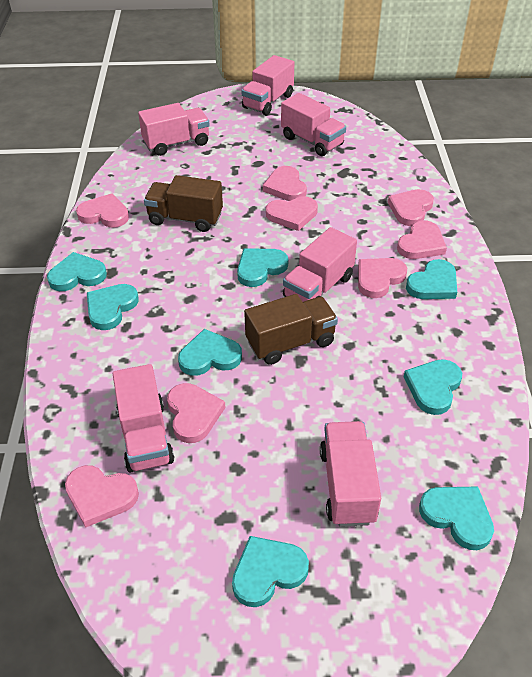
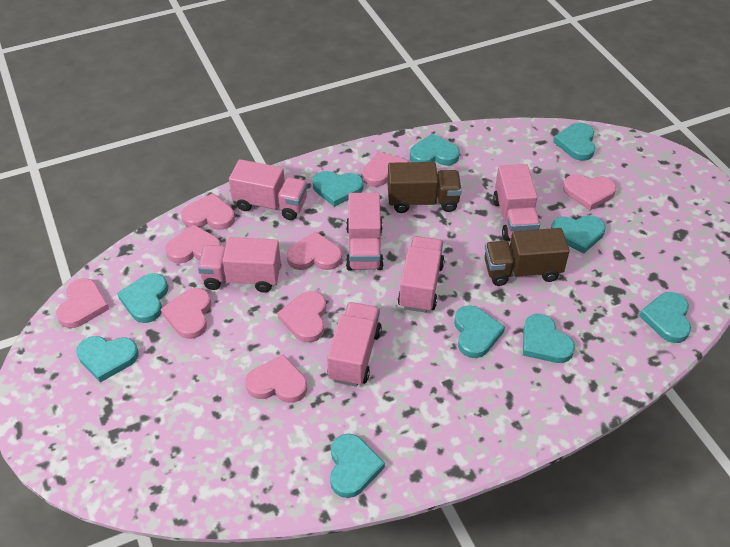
pink heart: 8 -> 9
turquoise heart: 8 -> 10

